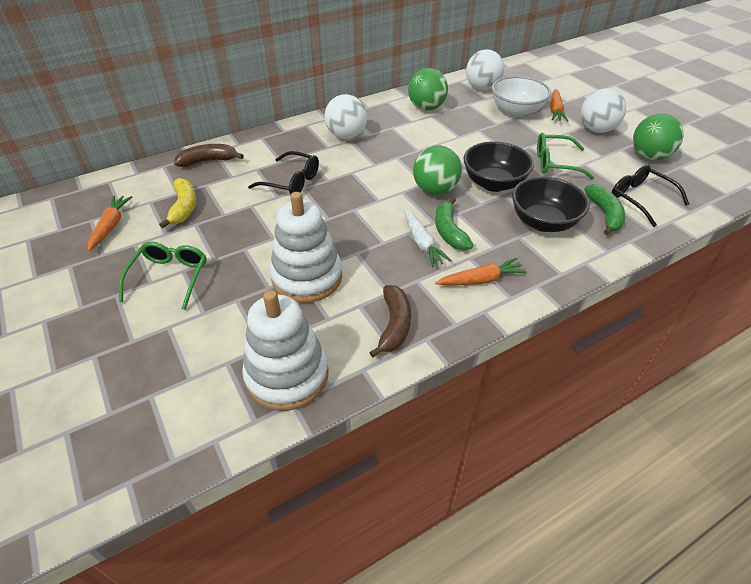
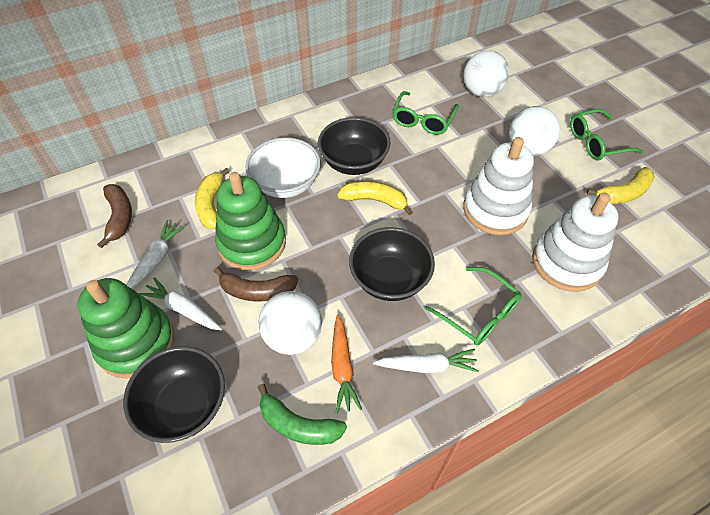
black bowl: 2 -> 3
black glasses: 2 -> 0
green ball: 3 -> 0
green banana: 2 -> 1
green glasses: 2 -> 3
green stacking toy: 0 -> 2
orange carrot: 3 -> 1
white carrot: 1 -> 3
yellow banana: 1 -> 3

